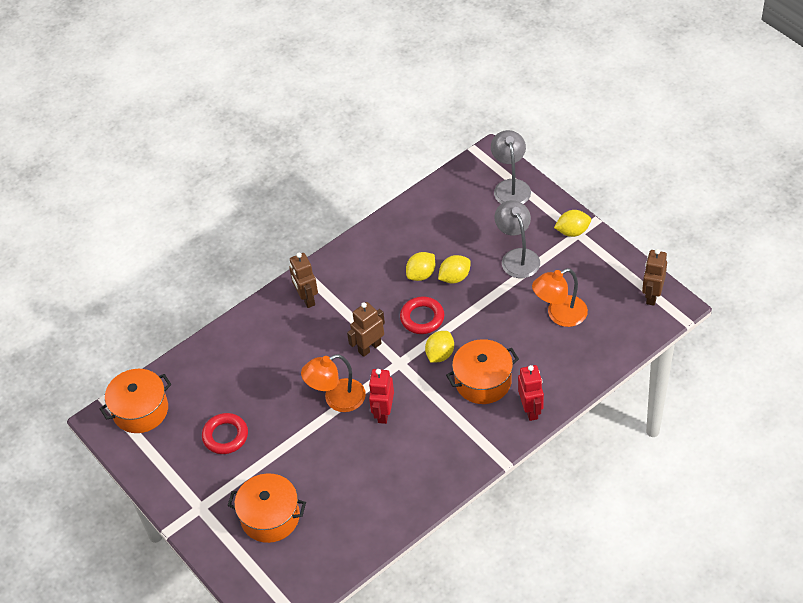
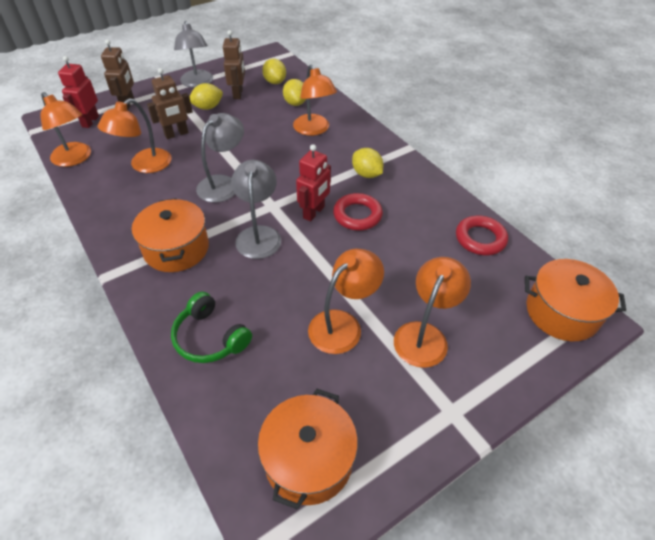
green headphones: 0 -> 1
grey lamp: 2 -> 3
orange lamp: 2 -> 5

